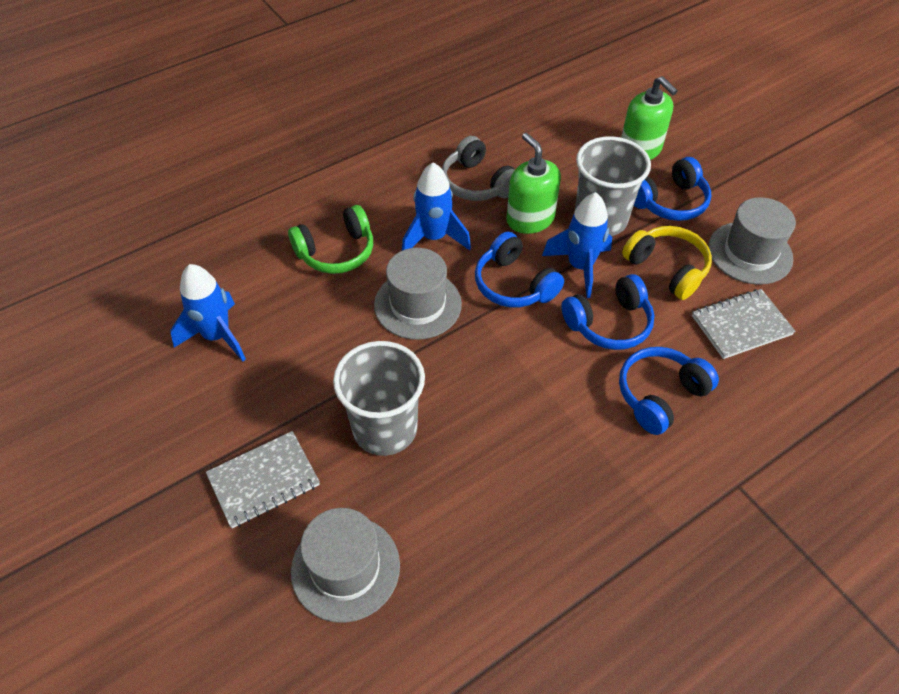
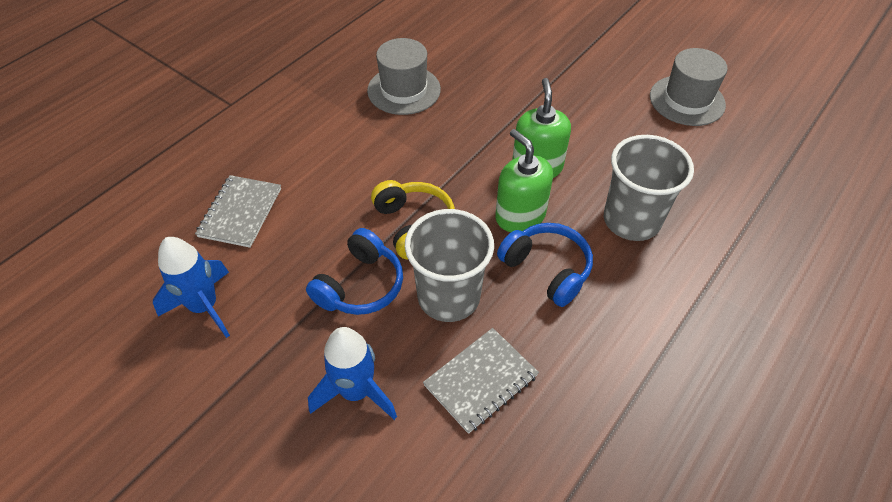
blue headphones: 4 -> 2
blue rocket: 3 -> 2
green headphones: 1 -> 0
grey hat: 3 -> 2
grey headphones: 1 -> 0

